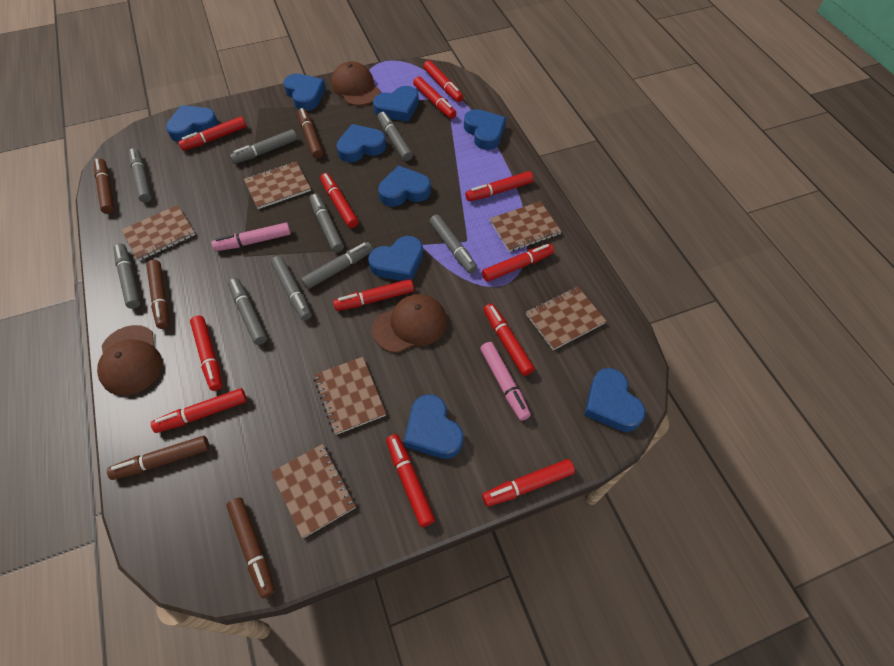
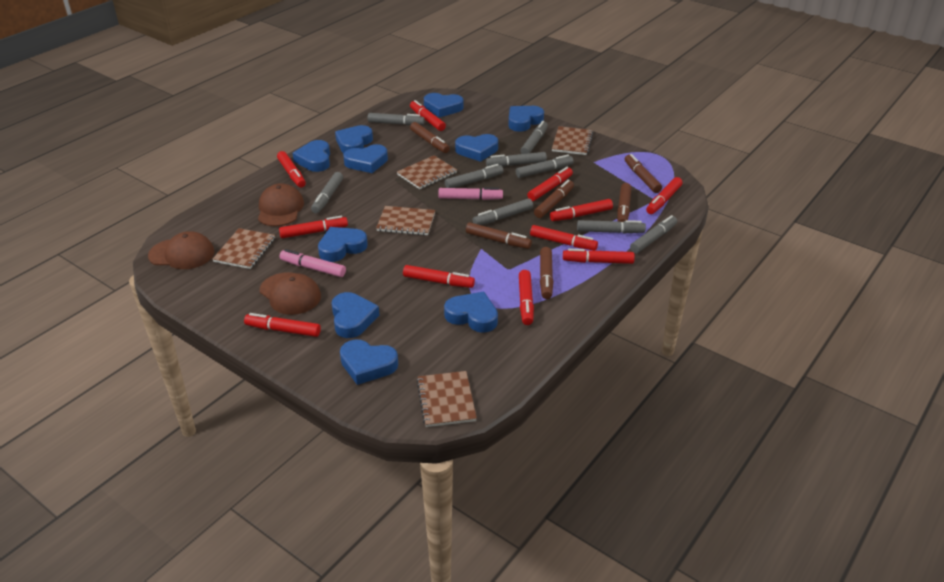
blue heart: 9 -> 10
brown marker: 5 -> 6
brown notebook: 6 -> 5
red marker: 12 -> 11

